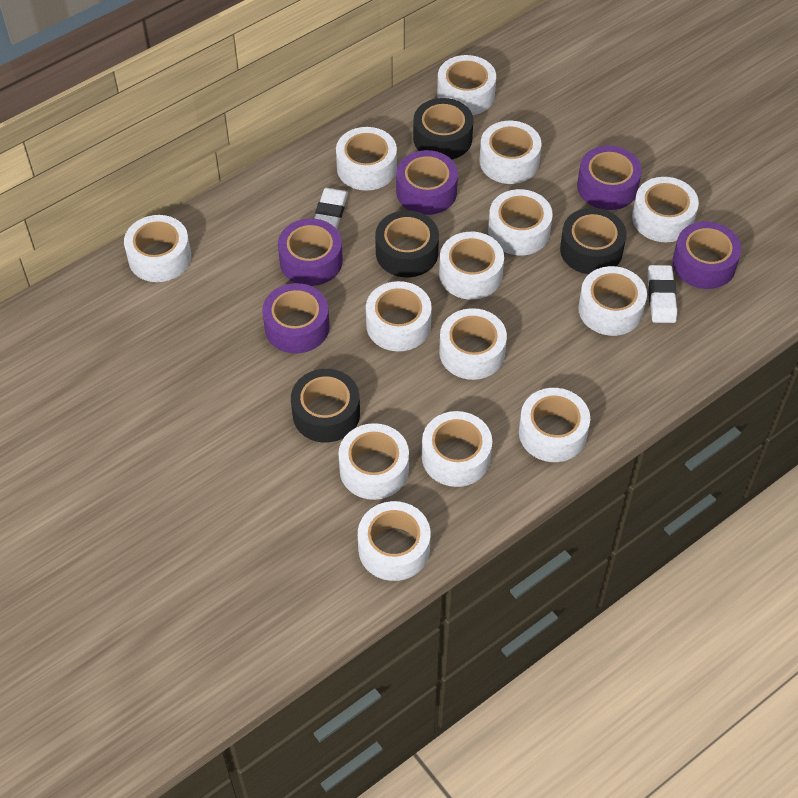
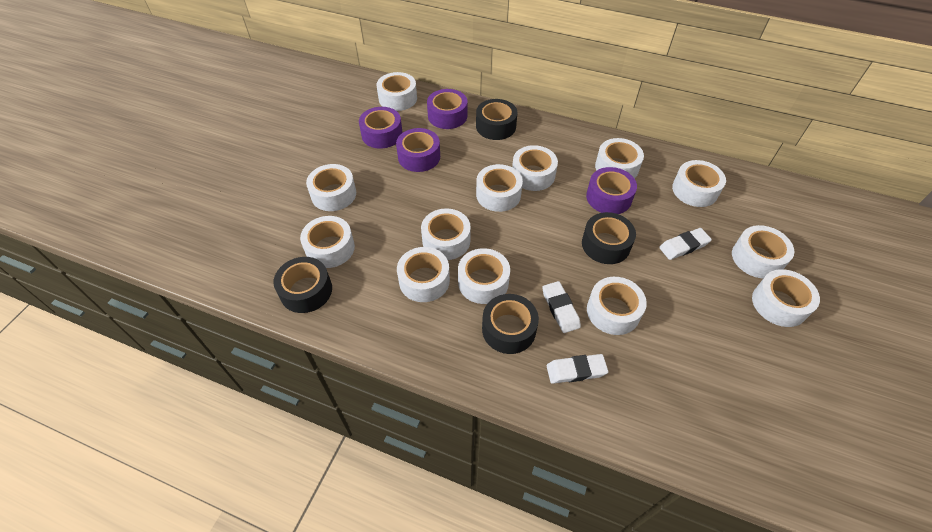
purple tape: 5 -> 4
white eraser: 2 -> 3
white tape: 14 -> 13

